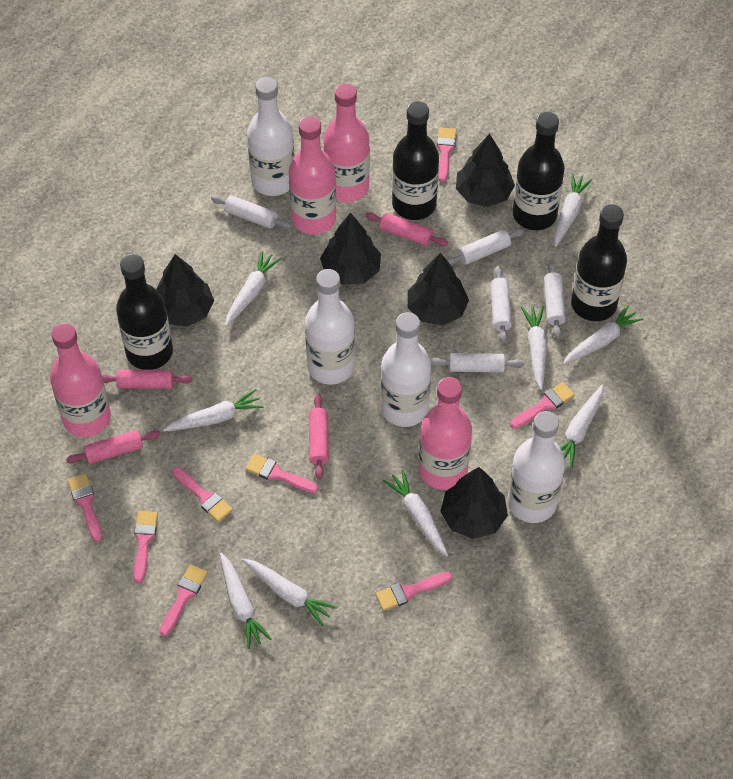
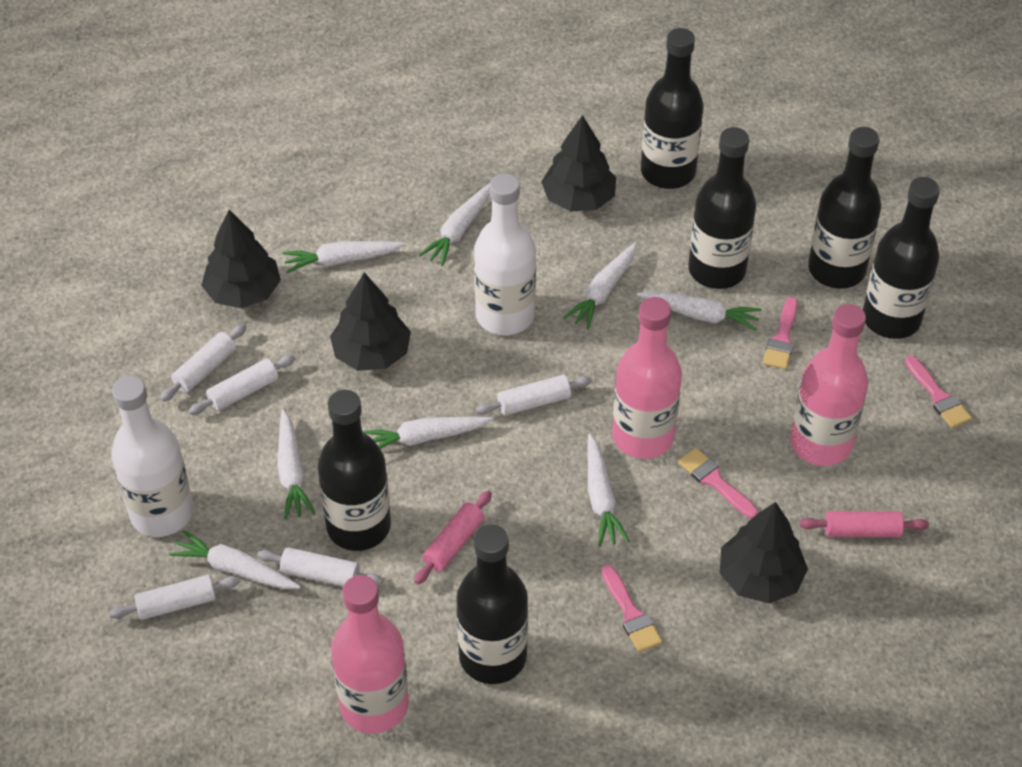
black bottle: 4 -> 6
black tree: 5 -> 4
pink bottle: 4 -> 3
pink brush: 8 -> 4
pink rolling pin: 4 -> 2
white bottle: 4 -> 2
white carrot: 9 -> 8

